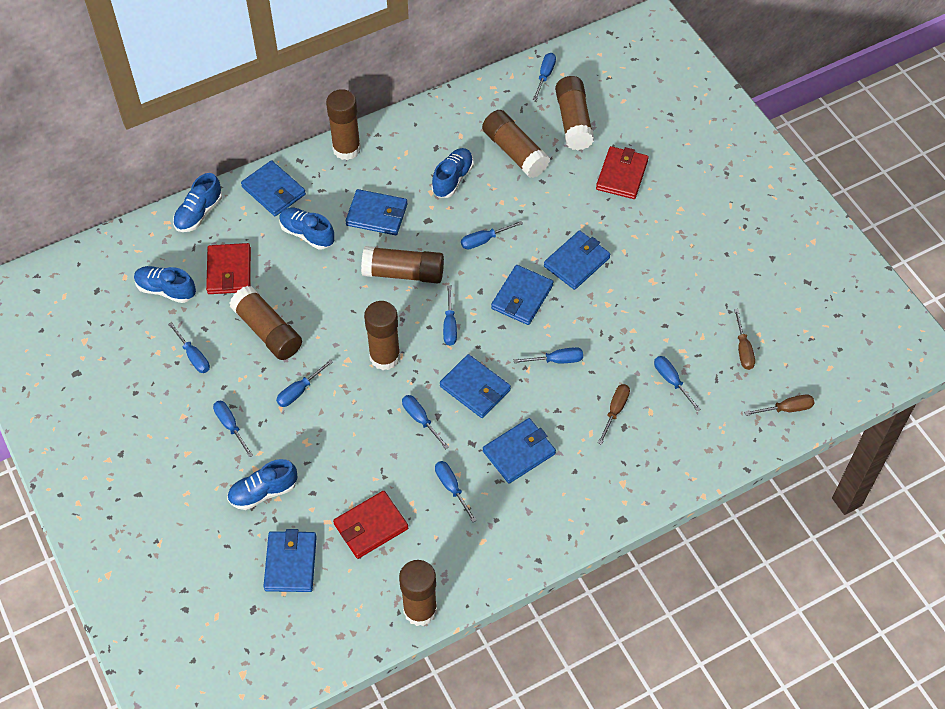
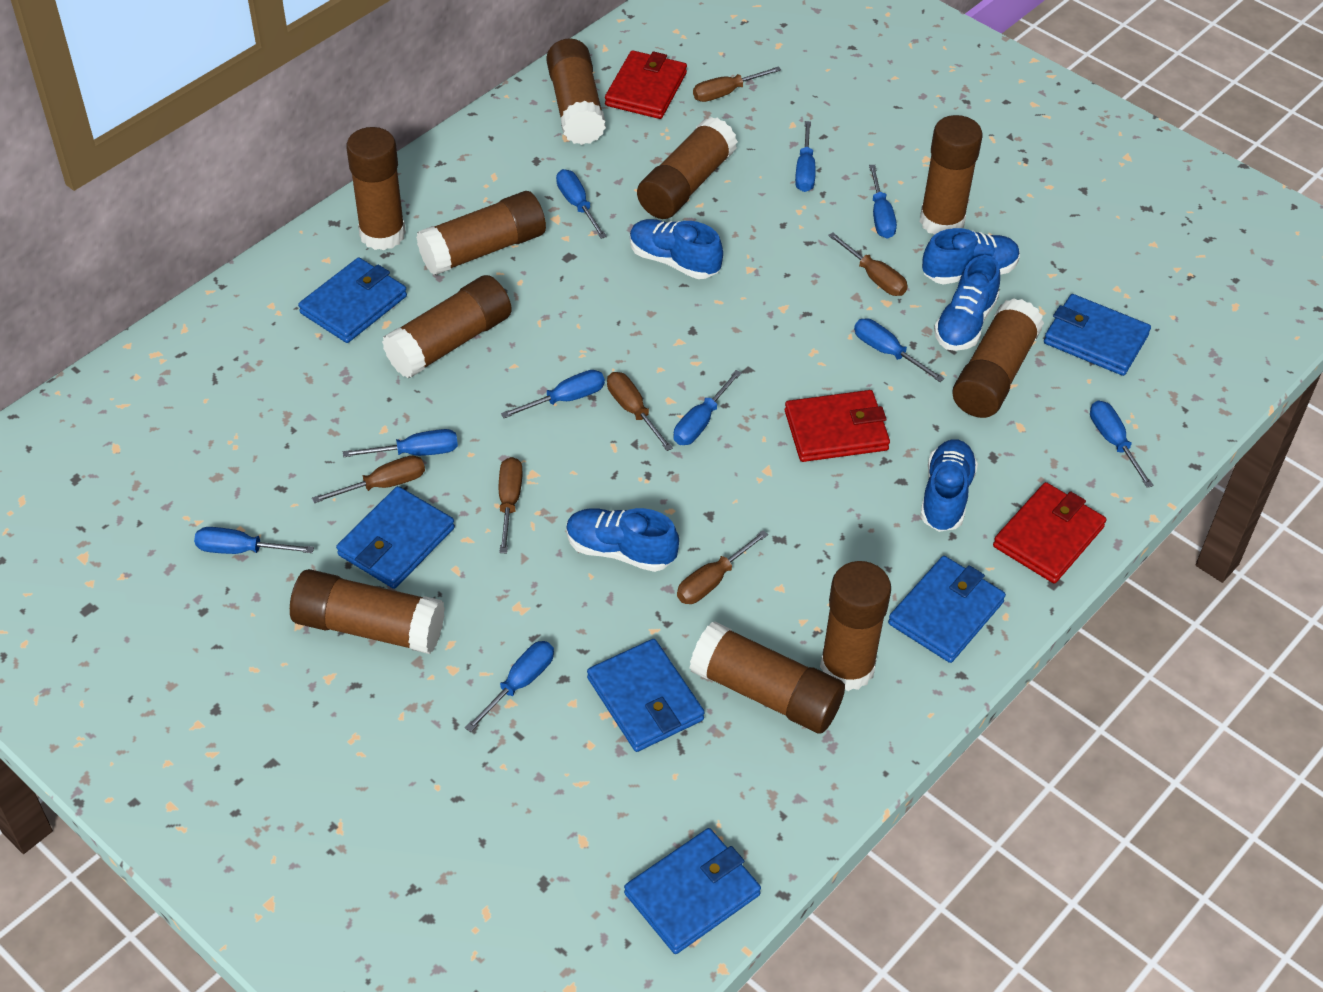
blue wallet: 7 -> 6
brown glue stick: 7 -> 10
brown screwdriver: 3 -> 6

